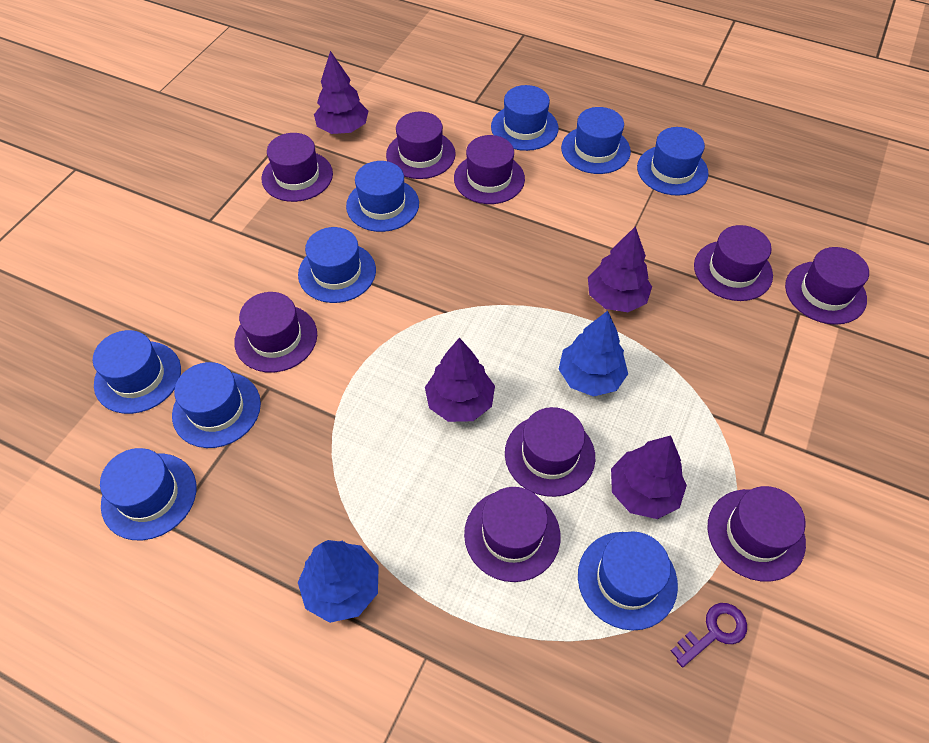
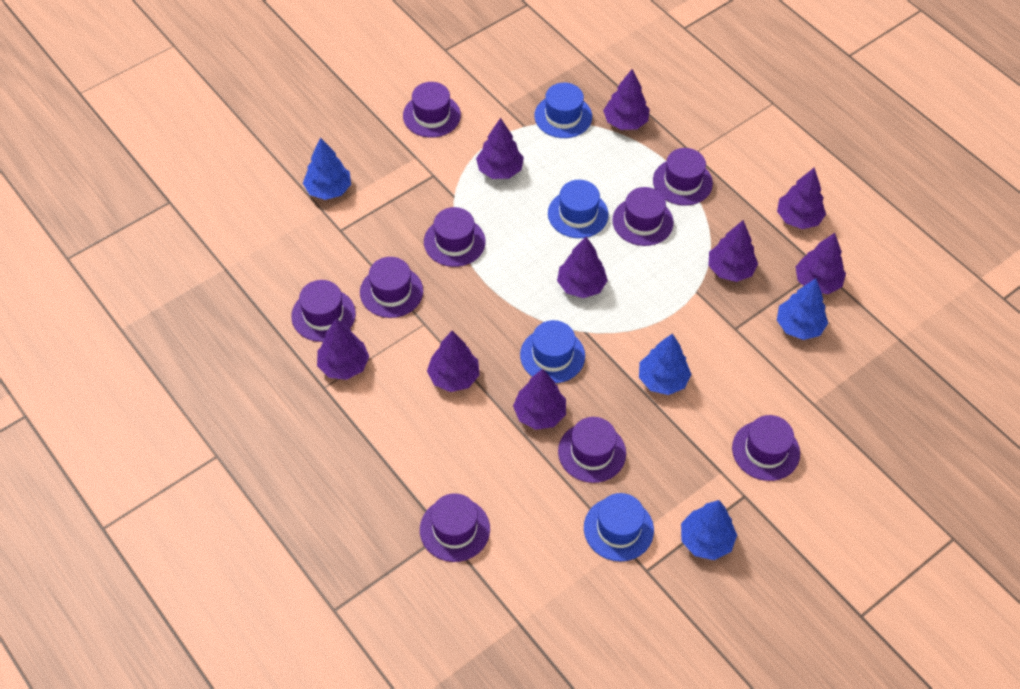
blue hat: 9 -> 4
blue tree: 2 -> 4
purple key: 1 -> 0
purple tree: 4 -> 9

